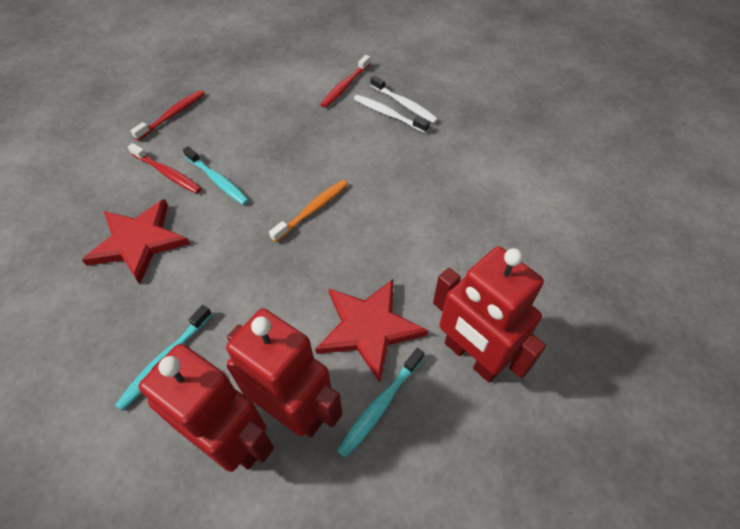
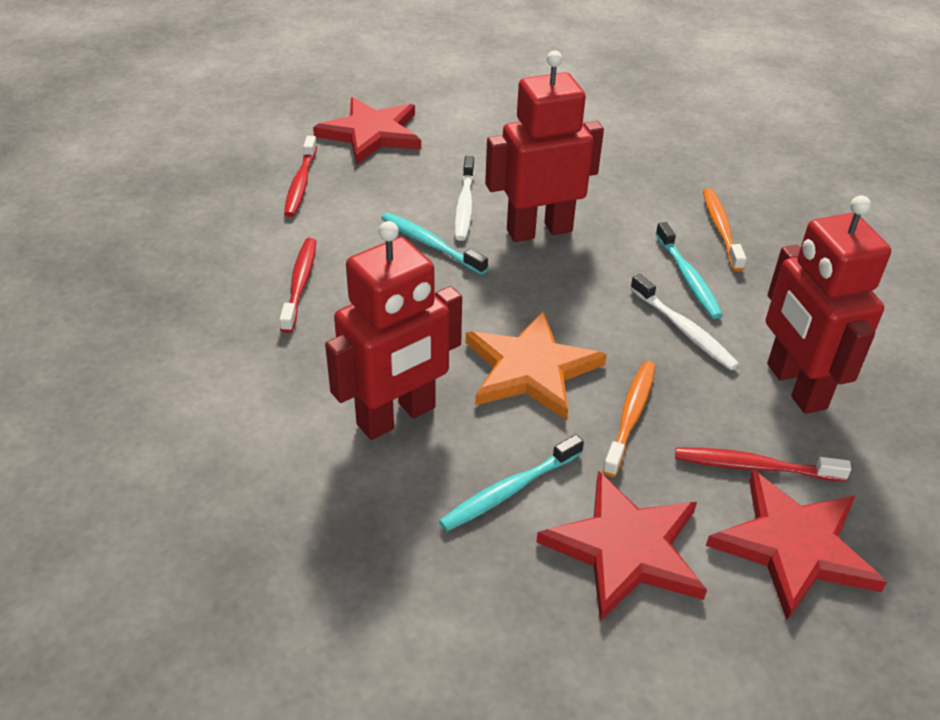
orange star: 0 -> 1
orange toothbrush: 1 -> 2
red star: 2 -> 3

